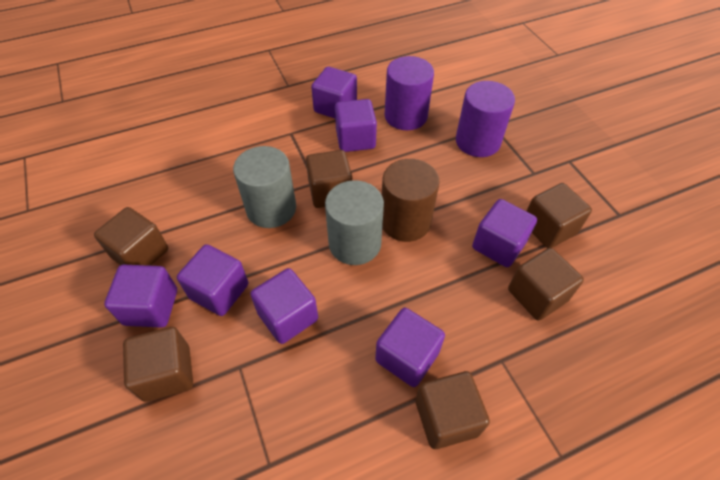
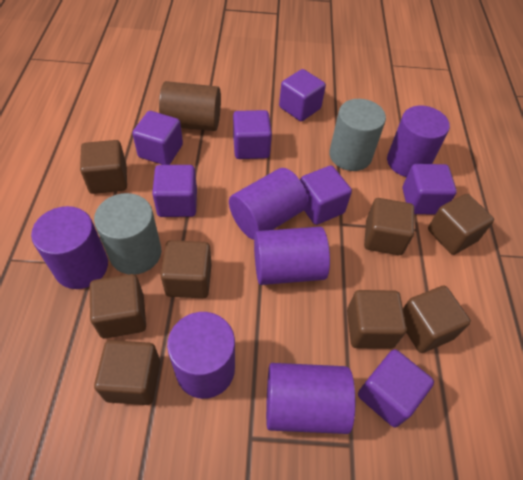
brown cube: 6 -> 8
purple cylinder: 2 -> 6

